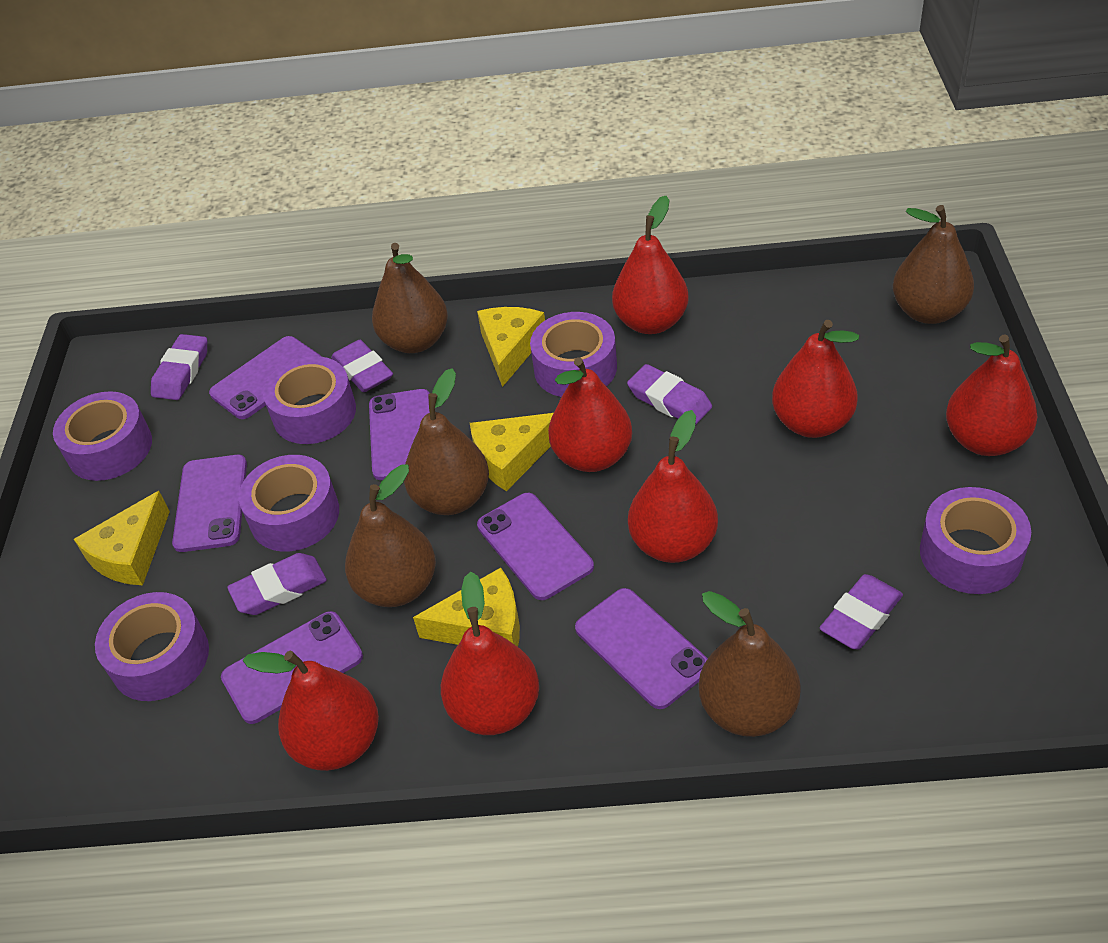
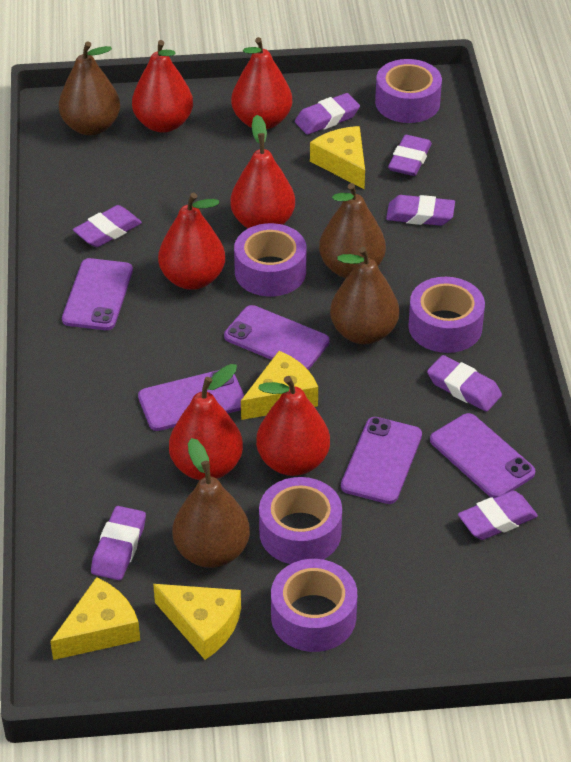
brown pear: 5 -> 4
purple eraser: 5 -> 7
purple phone: 6 -> 5
purple tape: 6 -> 5
red pear: 7 -> 6

